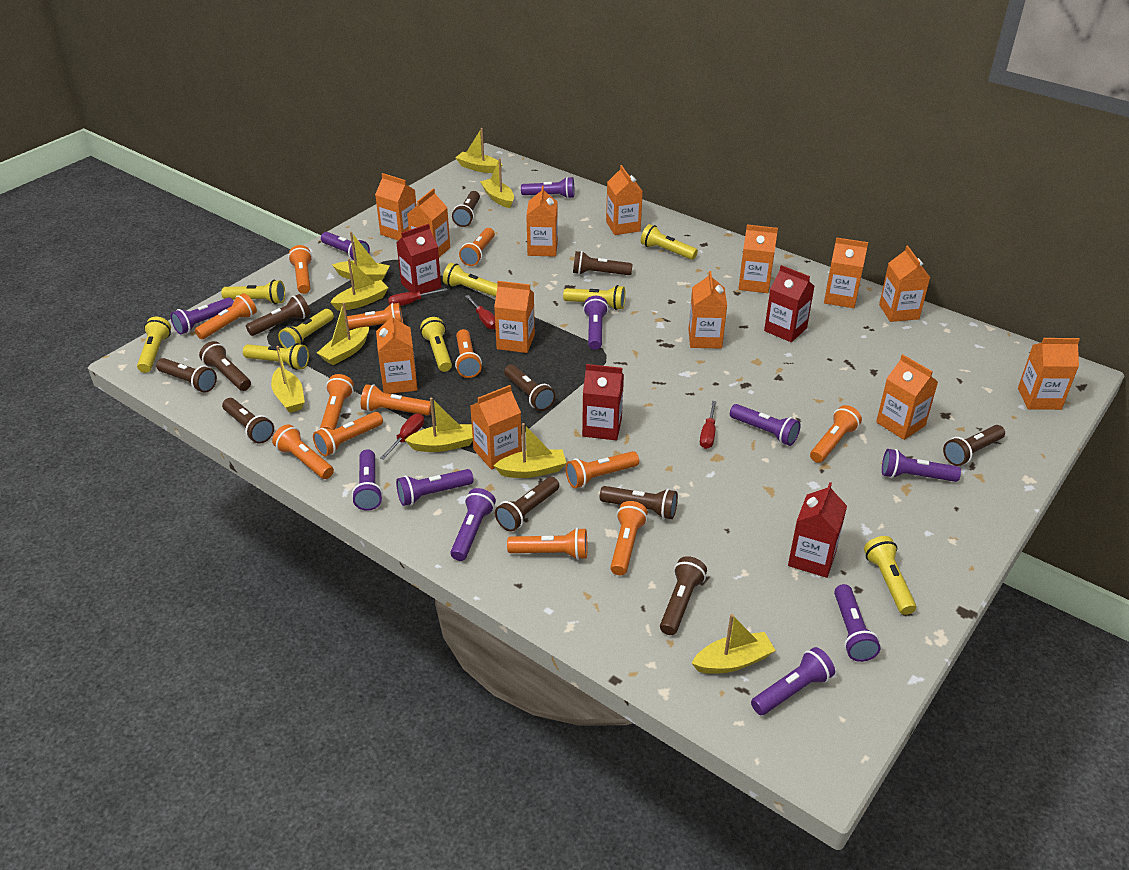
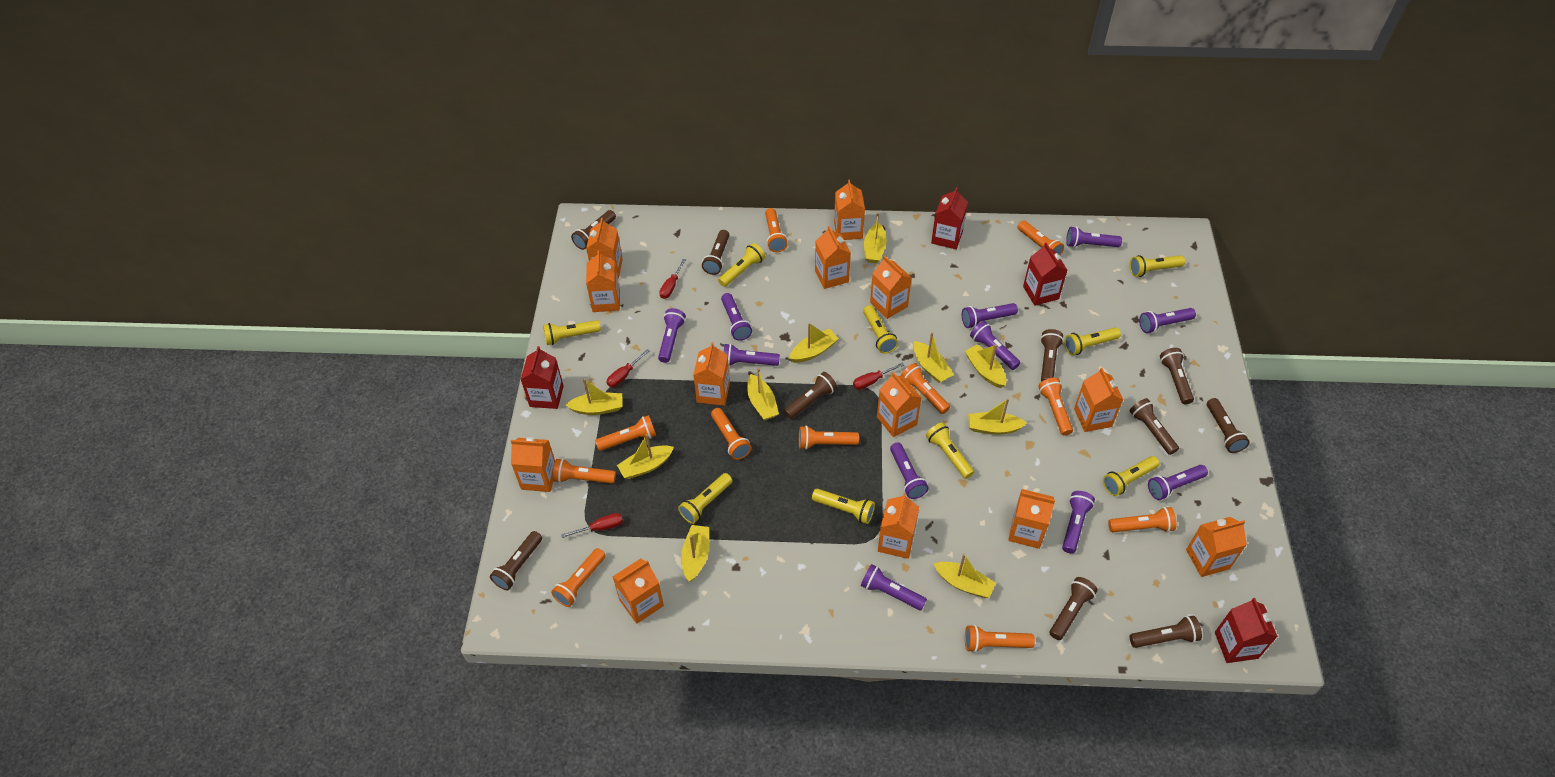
brown flashlight: 11 -> 10
orange flashlight: 13 -> 11
yellow boat: 9 -> 10

